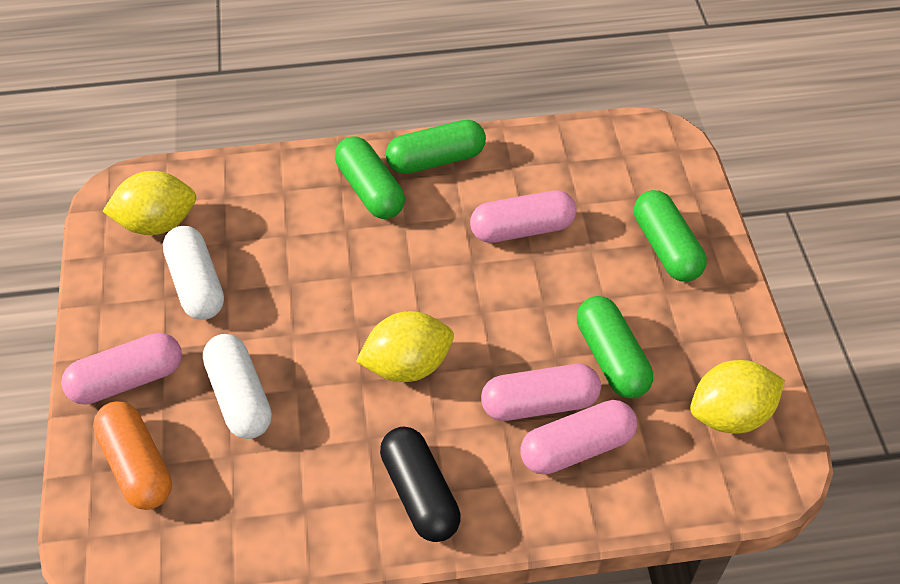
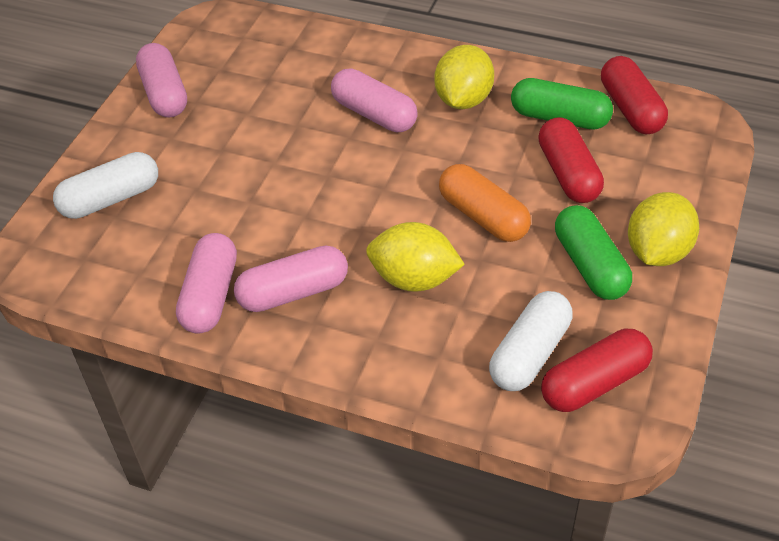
black capsule: 1 -> 0
green capsule: 4 -> 2
red capsule: 0 -> 3

